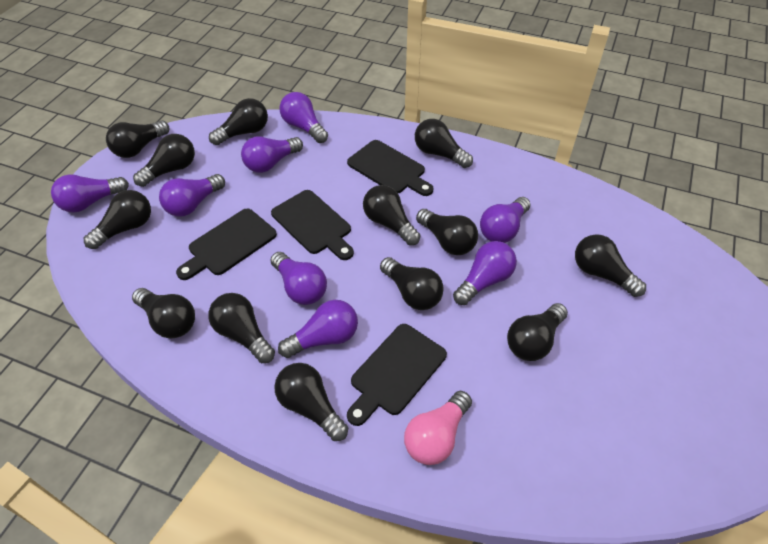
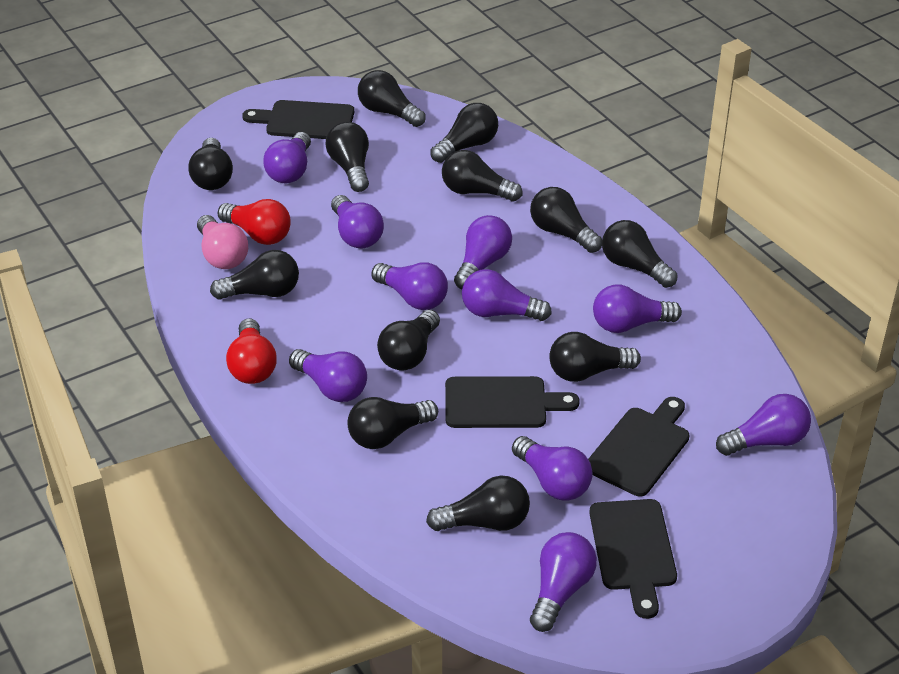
black light bulb: 13 -> 12
purple light bulb: 8 -> 10
red light bulb: 0 -> 2

